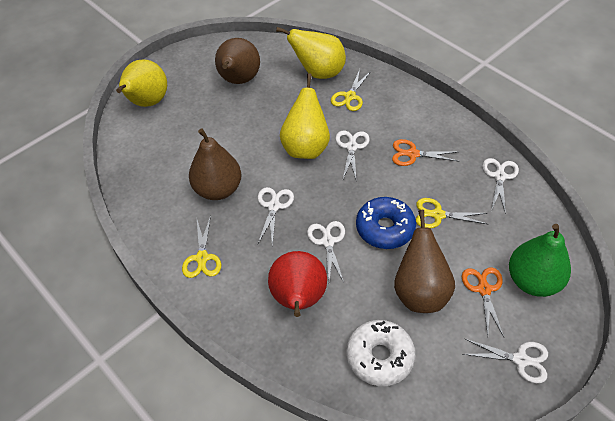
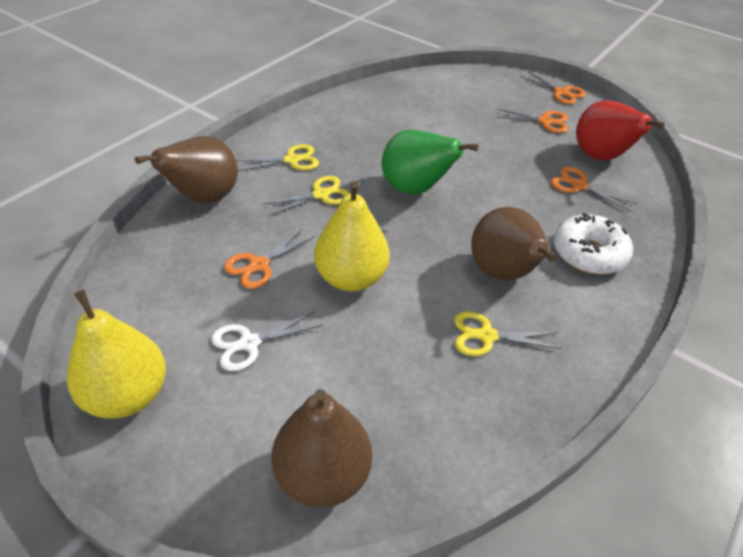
blue donut: 1 -> 0
orange scissors: 2 -> 4
white scissors: 5 -> 1
yellow pear: 3 -> 2

